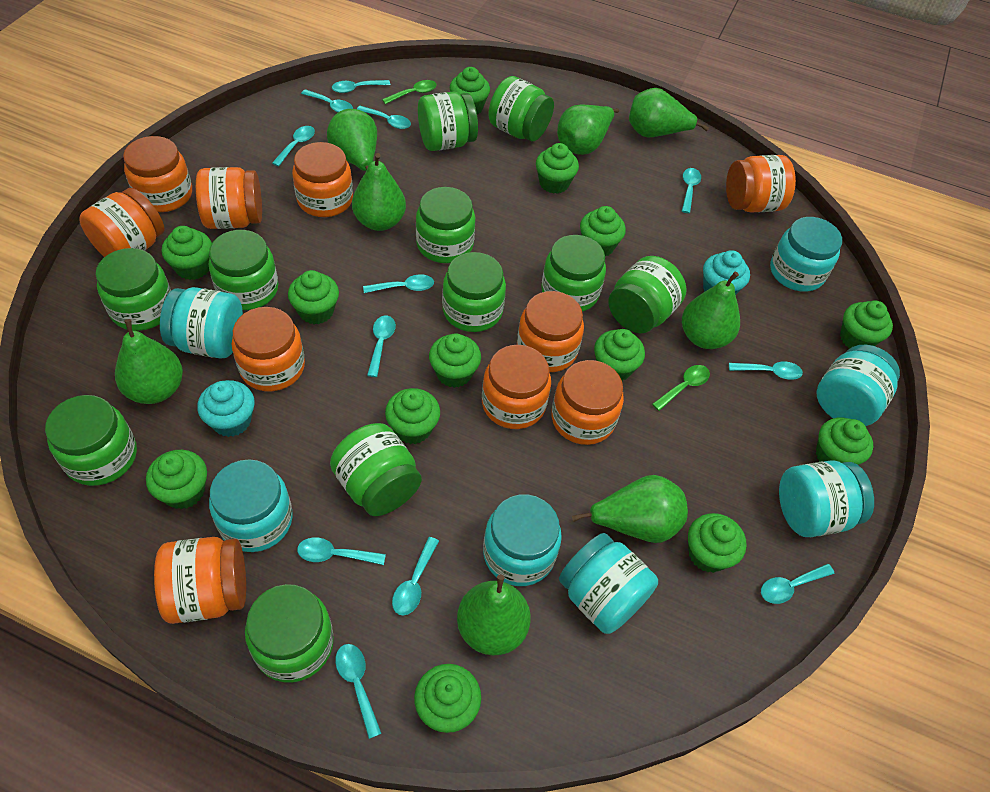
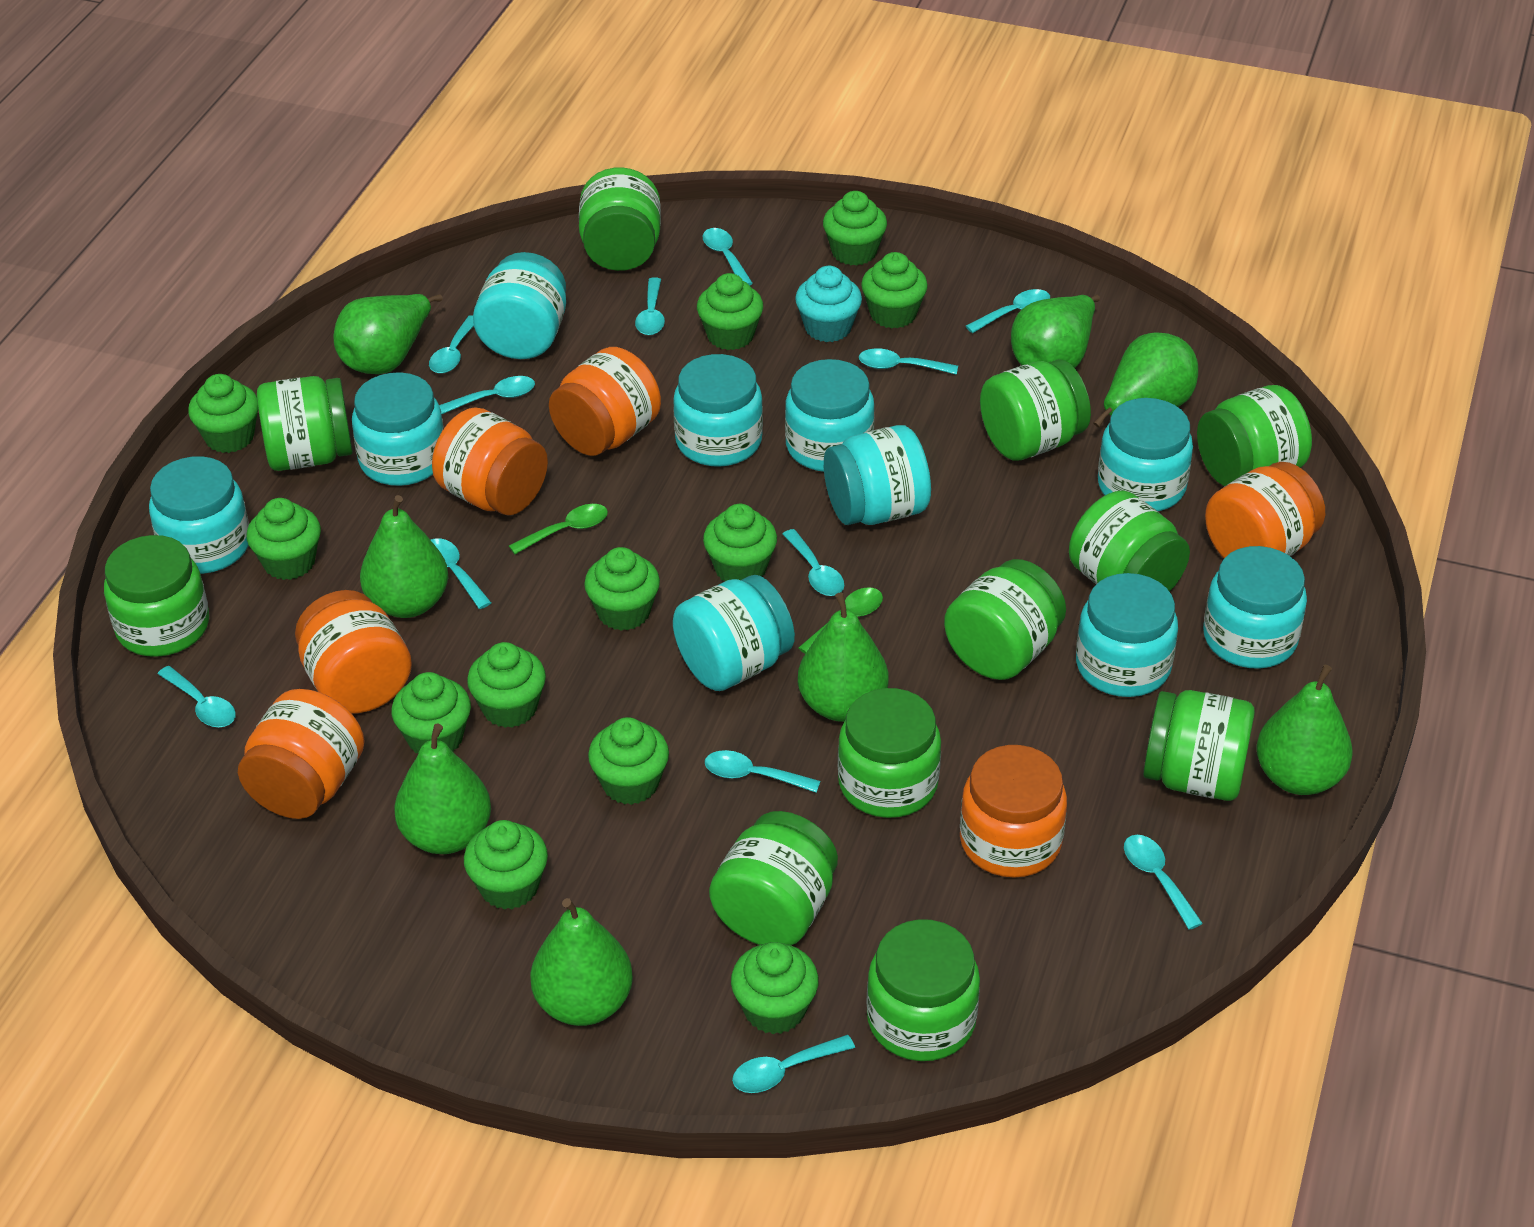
green cupcake: 13 -> 12
orange jar: 10 -> 6
turquoise cupcake: 2 -> 1
turquoise jar: 7 -> 10

